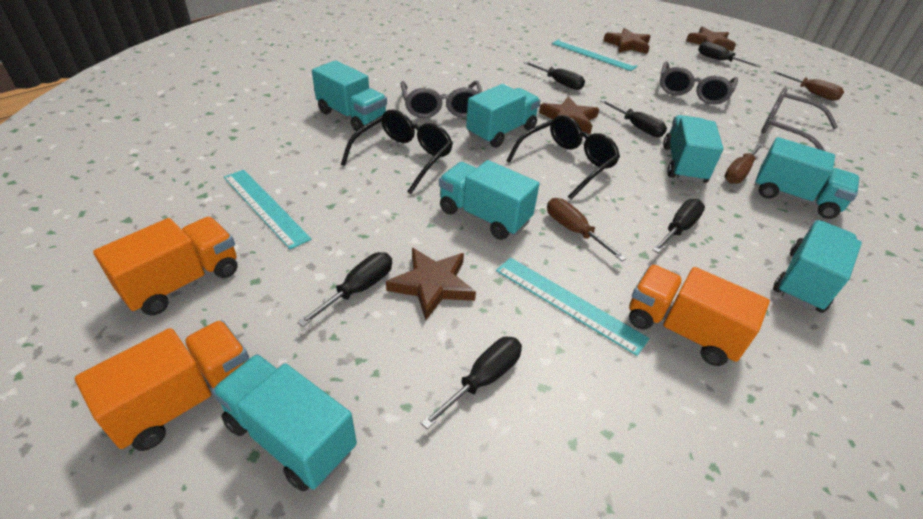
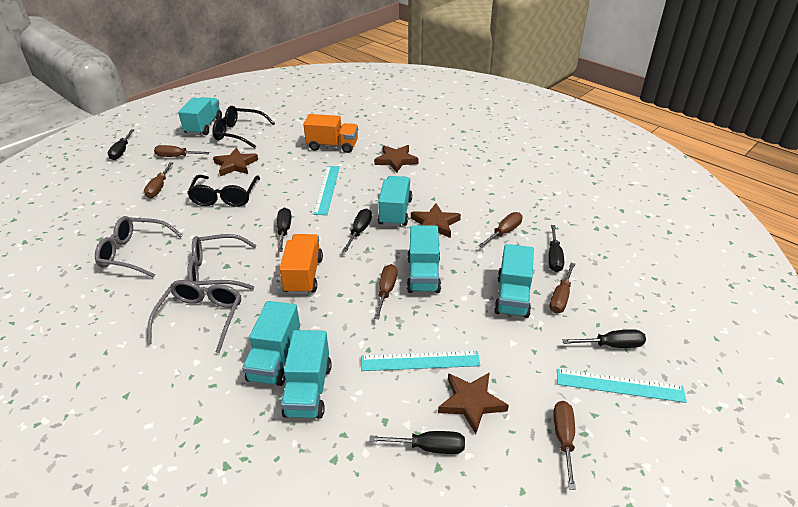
brown screwdriver: 3 -> 6
orange truck: 3 -> 2
turquoise truck: 7 -> 6

